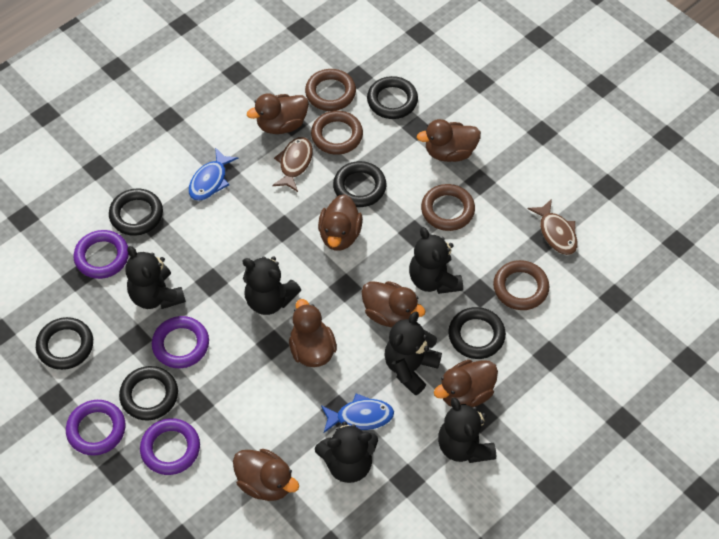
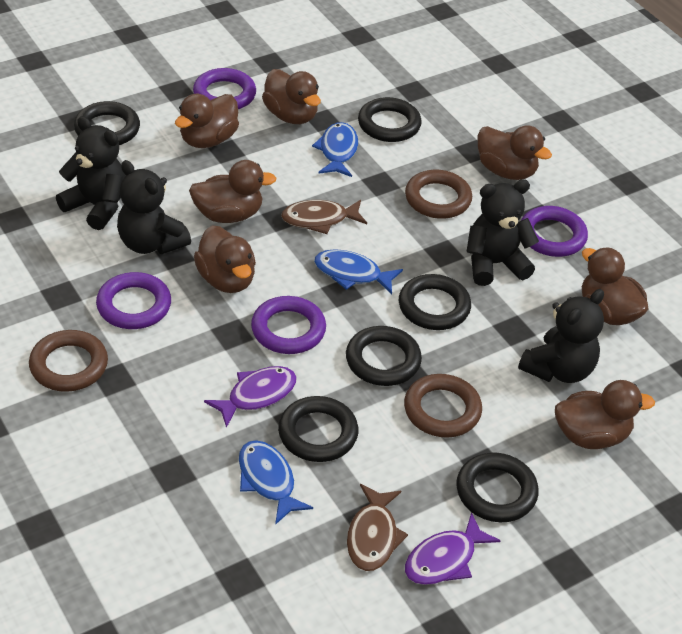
black teddy bear: 6 -> 4
blue fish: 2 -> 3
brown ring: 4 -> 3
purple fish: 0 -> 2

